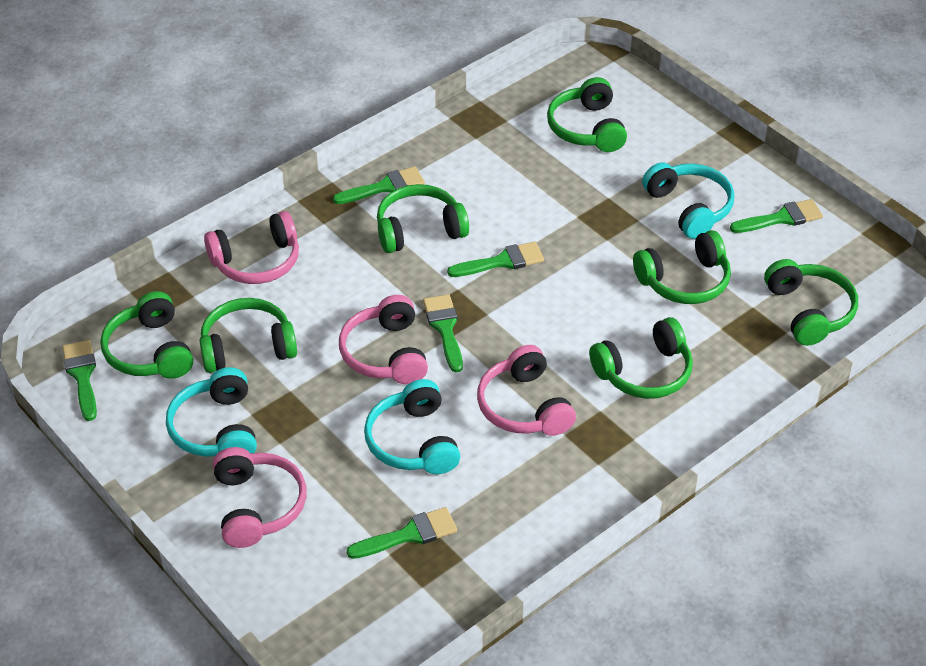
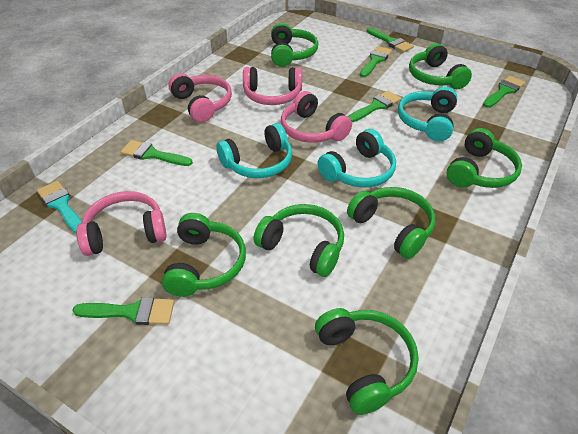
turquoise brush: 0 -> 1

